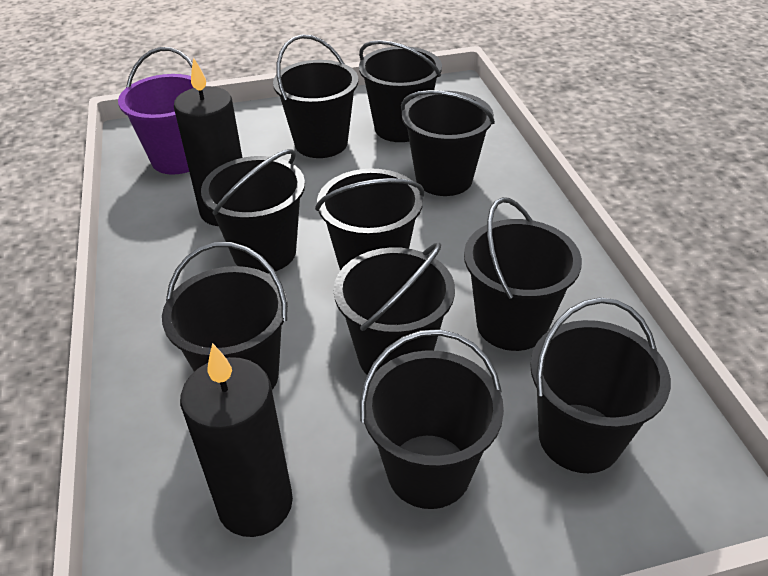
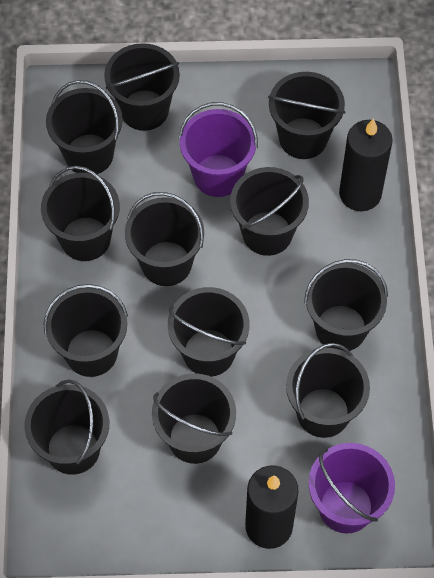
black bucket: 10 -> 12
purple bucket: 1 -> 2

